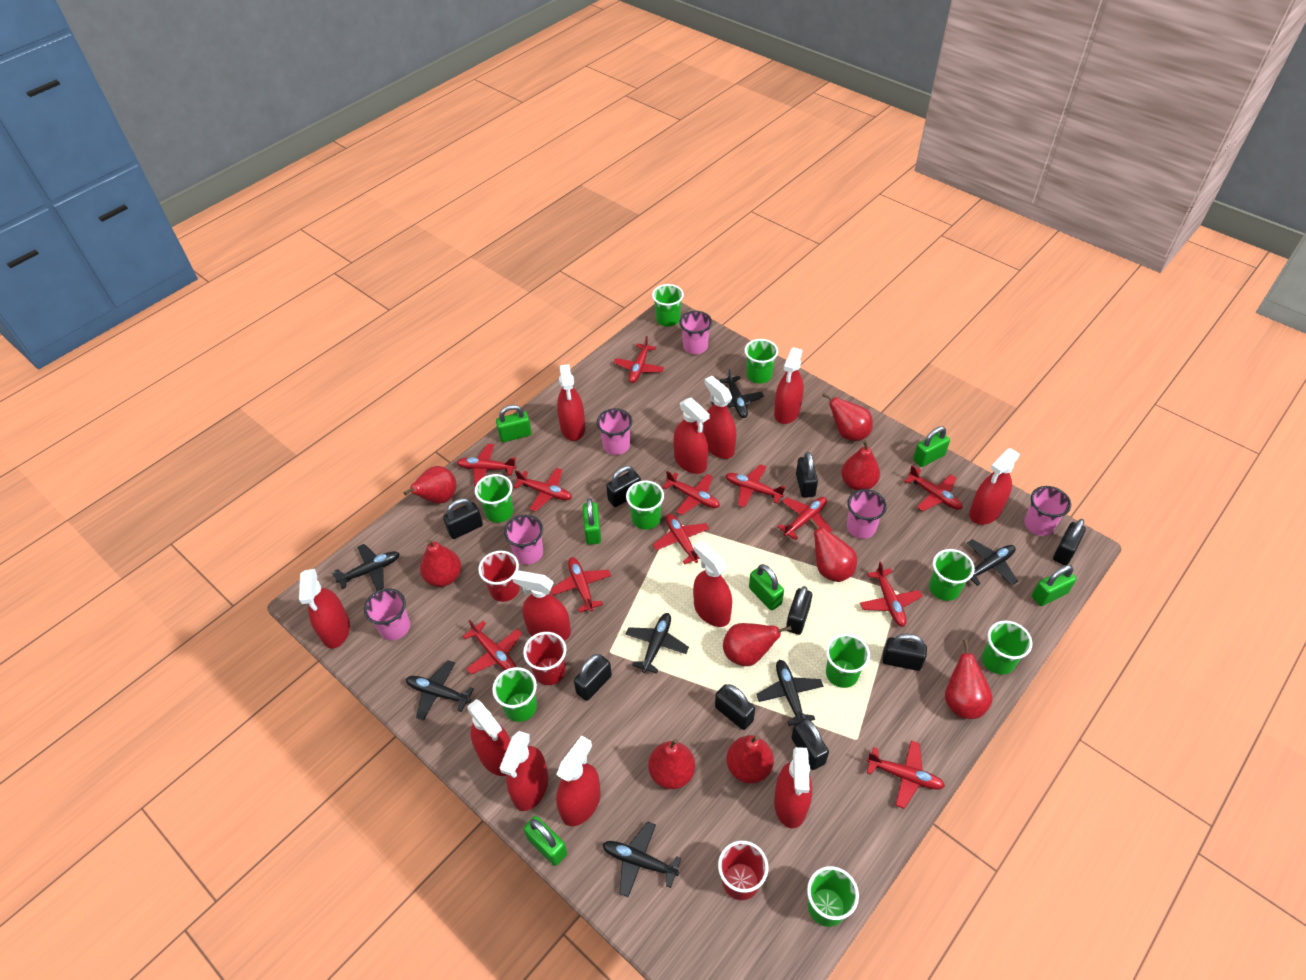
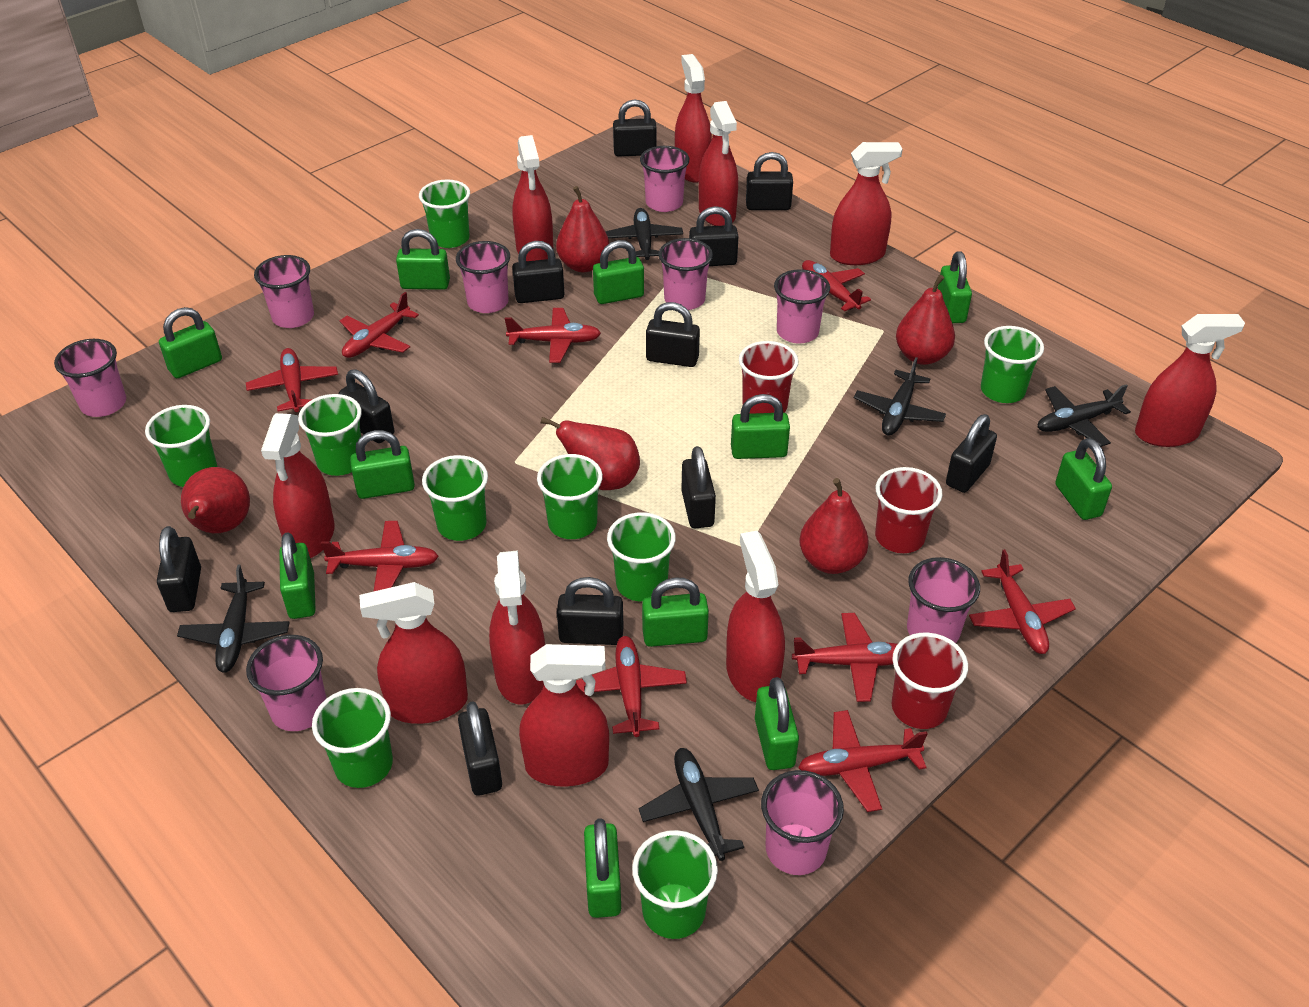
black padlock: 9 -> 11
black plane: 7 -> 5
green padlock: 6 -> 11
pink cup: 6 -> 9
red pear: 9 -> 5
red plane: 12 -> 9
red spray bottle: 12 -> 10

